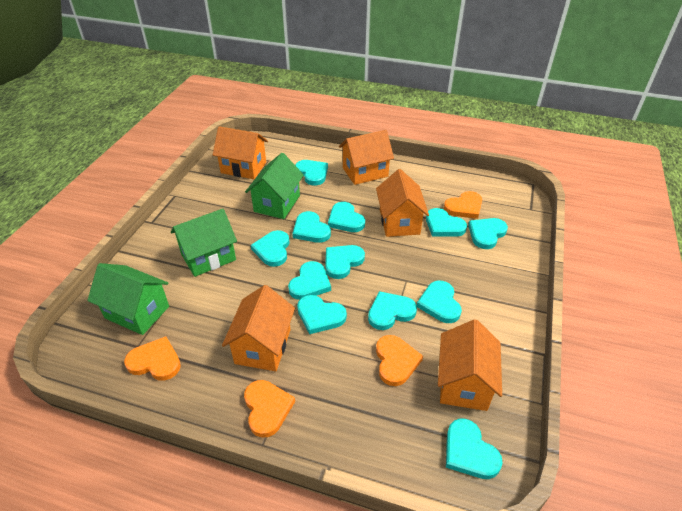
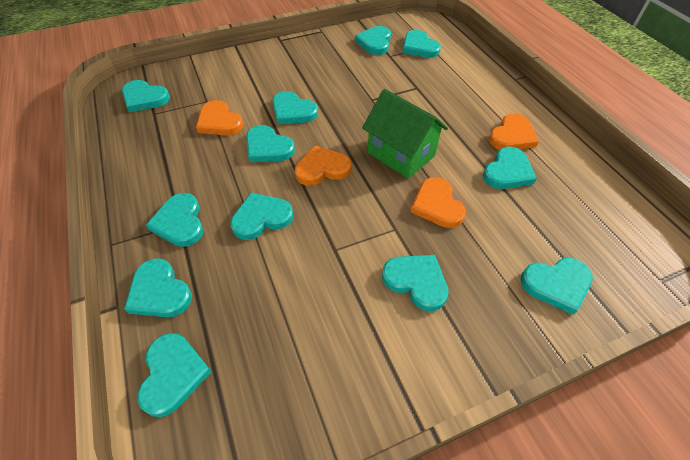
green house: 3 -> 1
orange house: 5 -> 0

